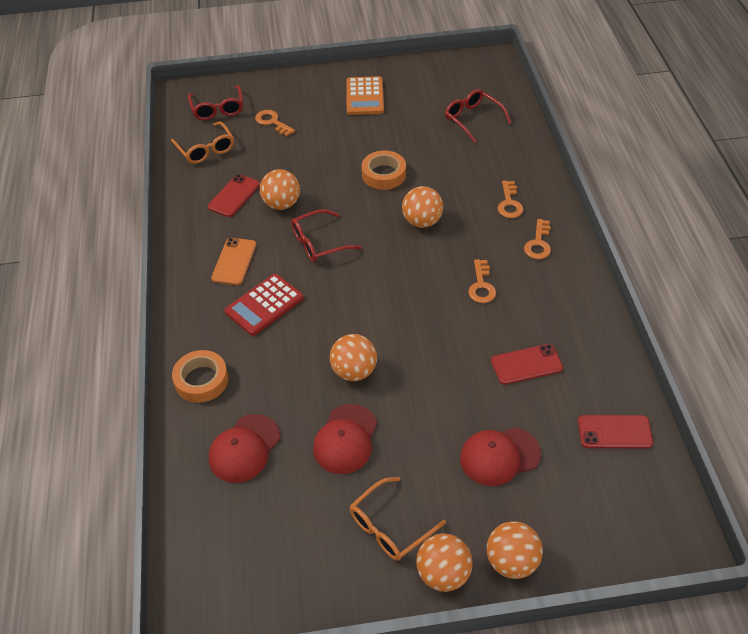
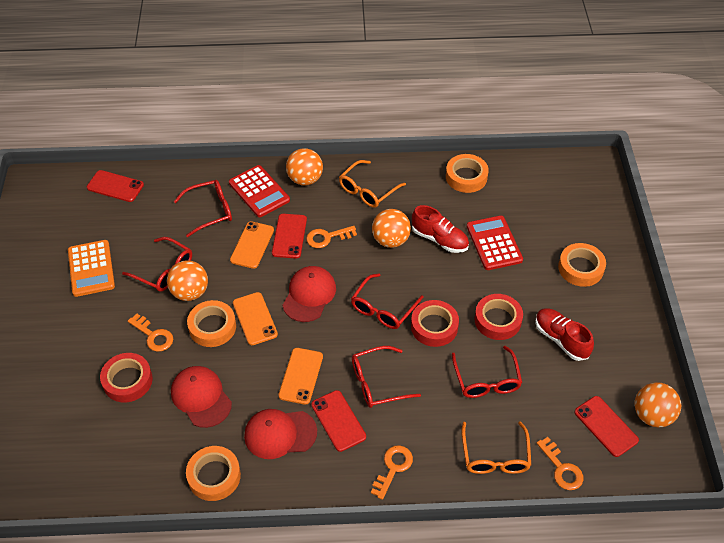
orange ball: 5 -> 4
orange phone: 1 -> 3
orange tape: 2 -> 4
red calculator: 1 -> 2
red glasses: 3 -> 5
red phone: 3 -> 4
red shoe: 0 -> 2
red tape: 0 -> 3

